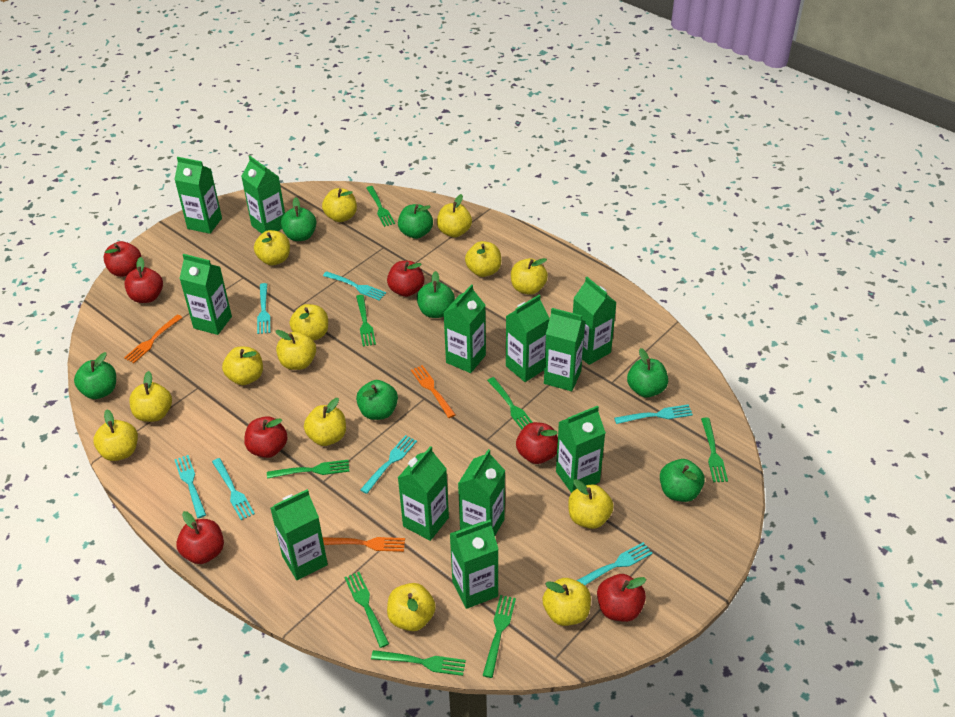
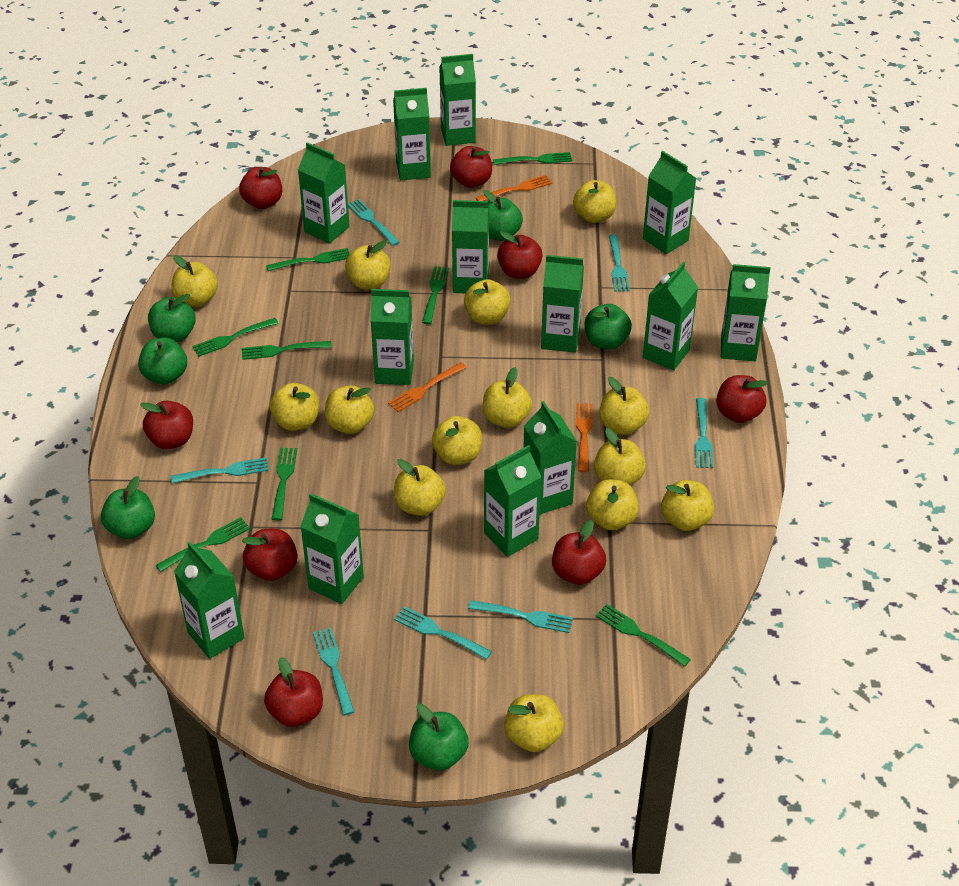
green apple: 7 -> 6
green carton: 12 -> 13
red apple: 7 -> 8

